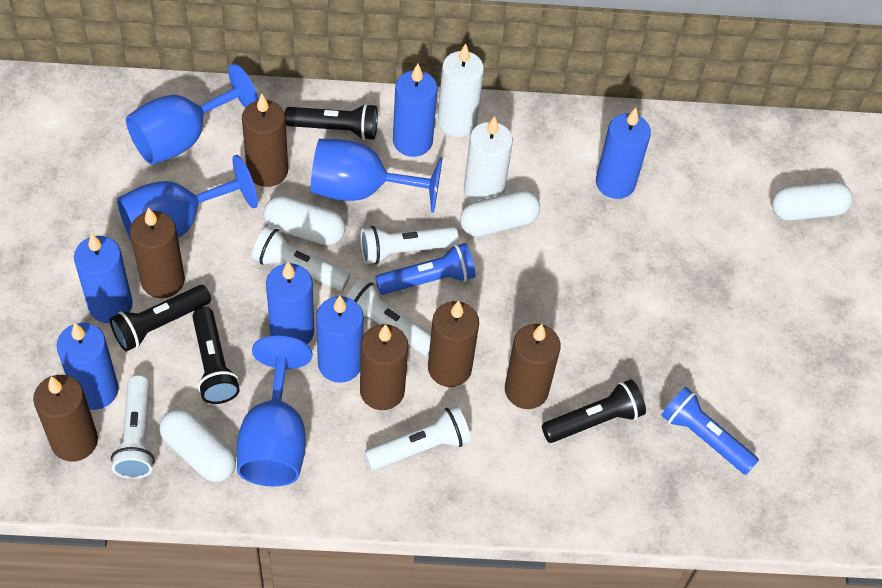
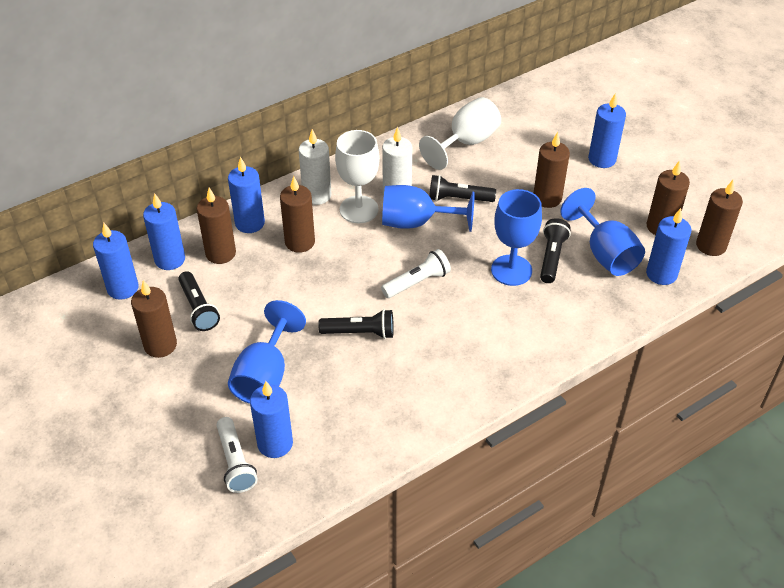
blue flashlight: 2 -> 0
white capsule: 4 -> 0
white flashlight: 5 -> 2
white goblet: 0 -> 2

